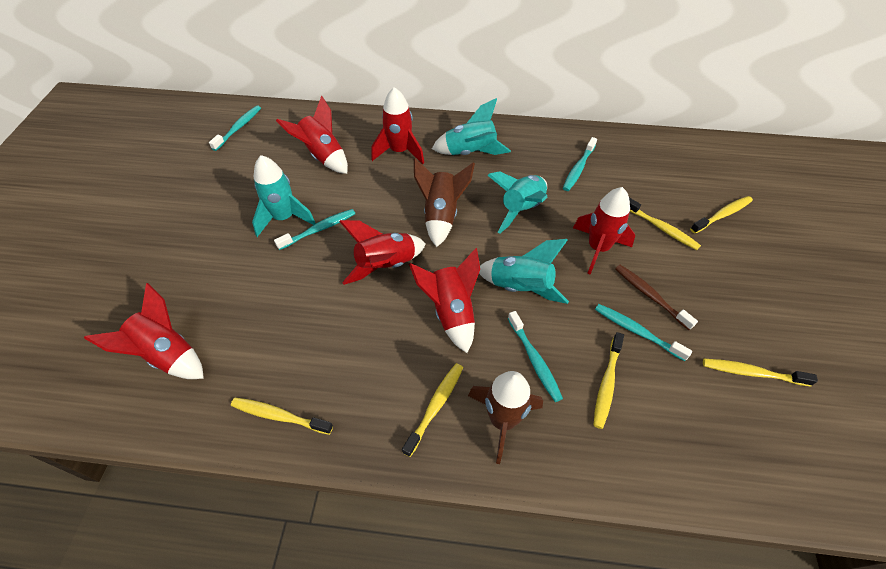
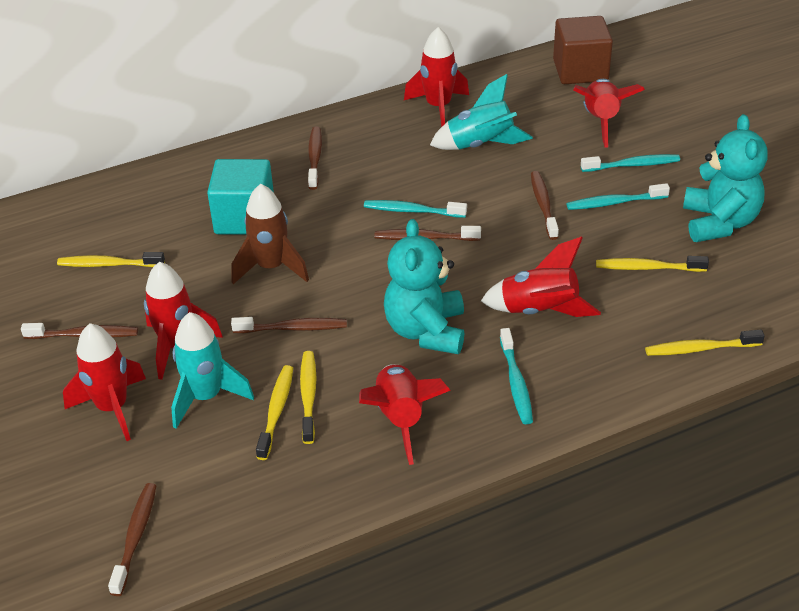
brown cube: 0 -> 1
brown rocket: 2 -> 1
brown toothbrush: 1 -> 6
turquoise cube: 0 -> 1
turquoise rocket: 4 -> 2
turquoise teddy bear: 0 -> 2
turquoise toothbrush: 5 -> 4
yellow toothbrush: 6 -> 5

